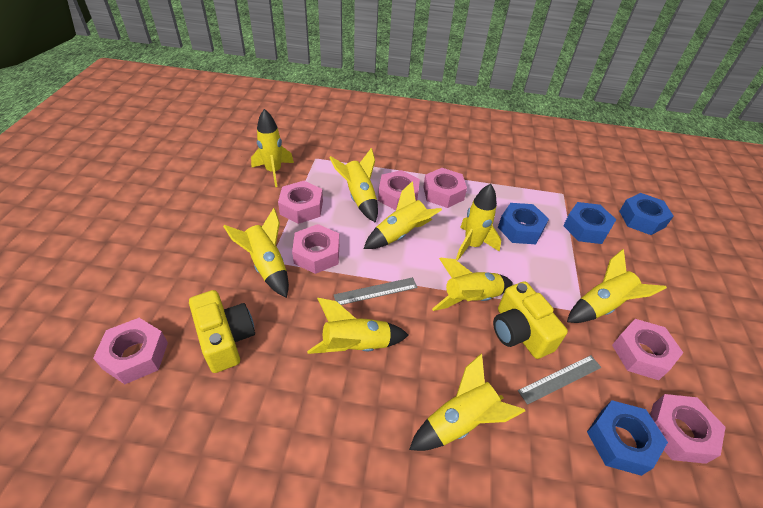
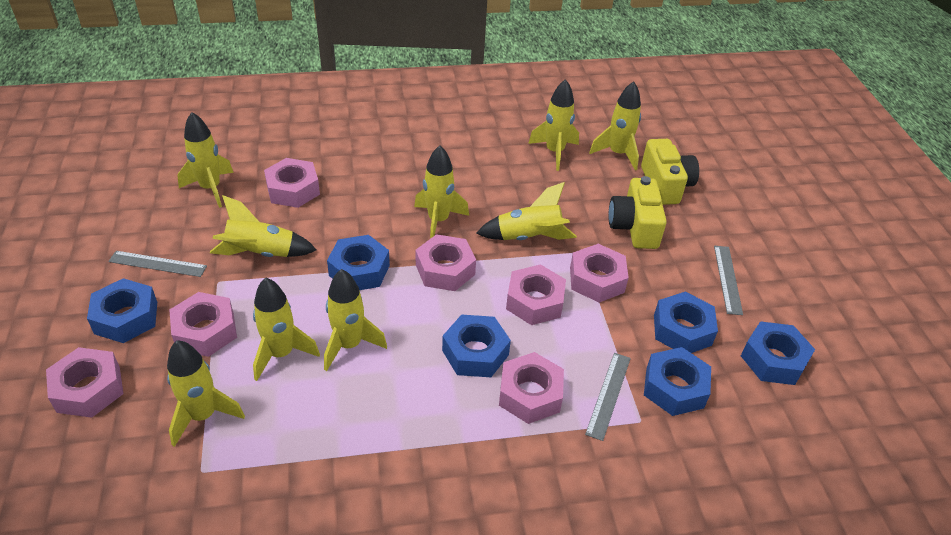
blue nut: 4 -> 6
grey ruler: 2 -> 3

